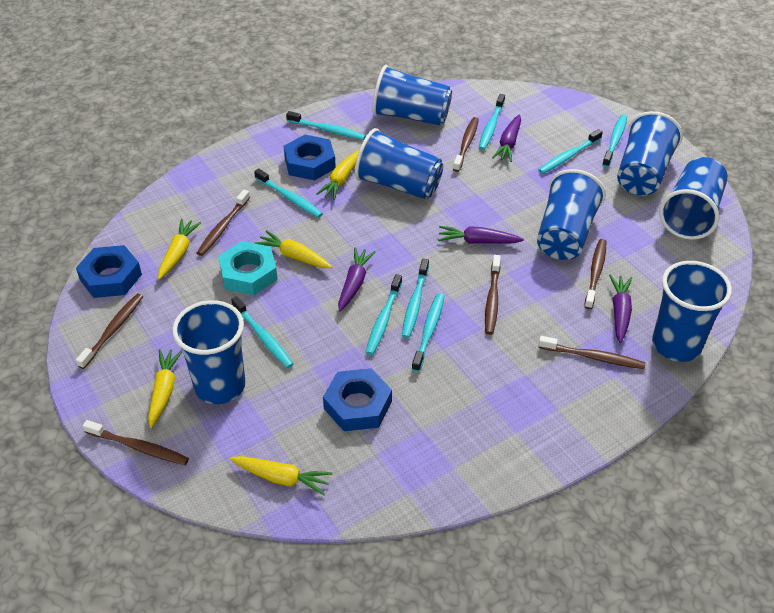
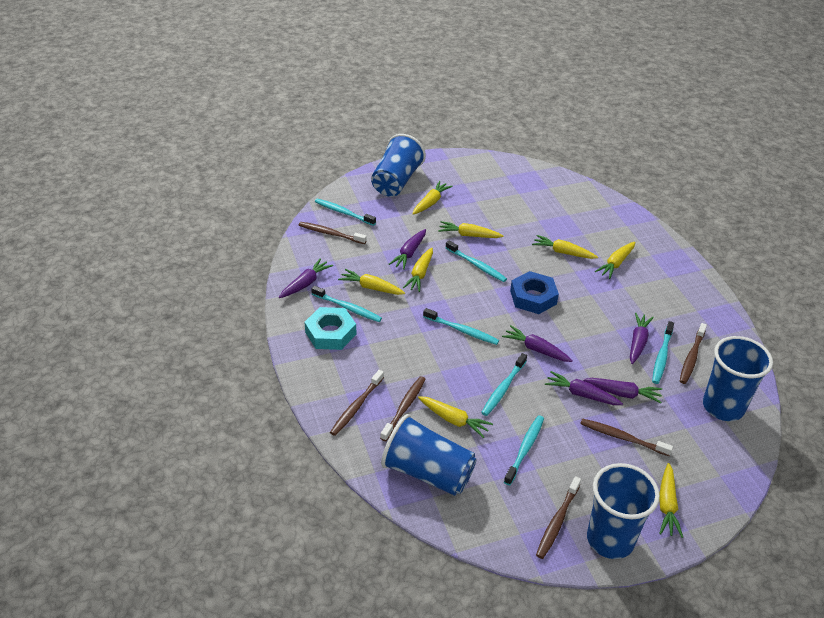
blue cup: 7 -> 4
blue nut: 3 -> 1
brown toothbrush: 7 -> 6
purple carrot: 4 -> 6
turquoise toothbrush: 9 -> 7
yellow carrot: 5 -> 8

